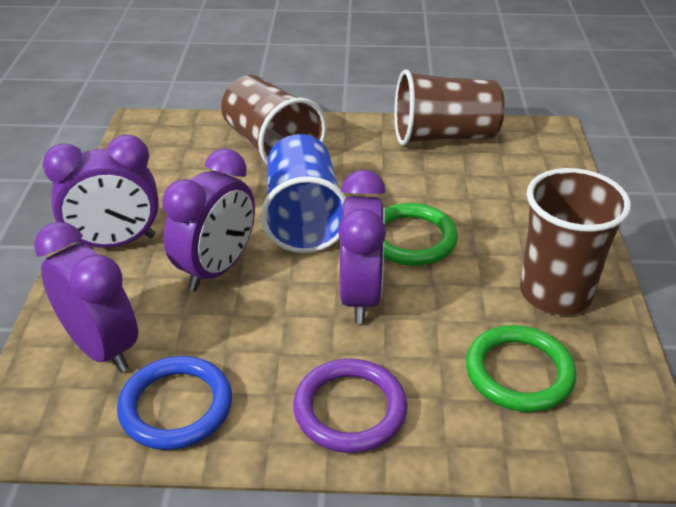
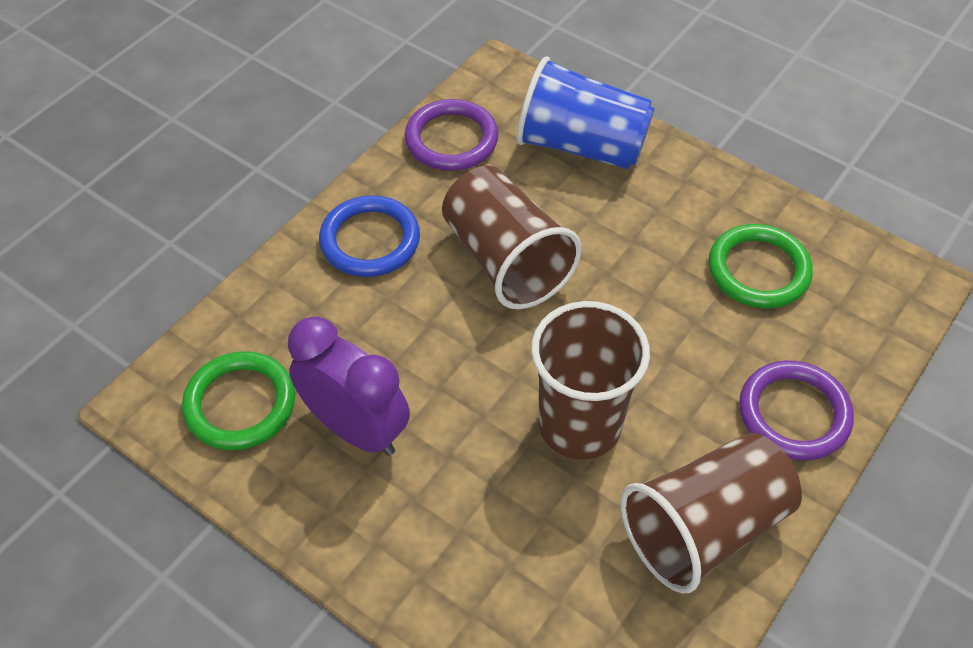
purple clock: 4 -> 1
purple ring: 1 -> 2

